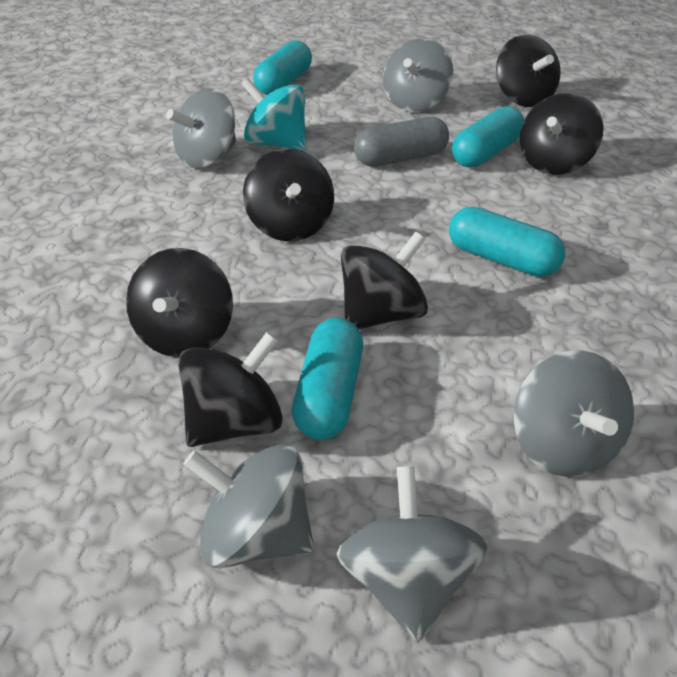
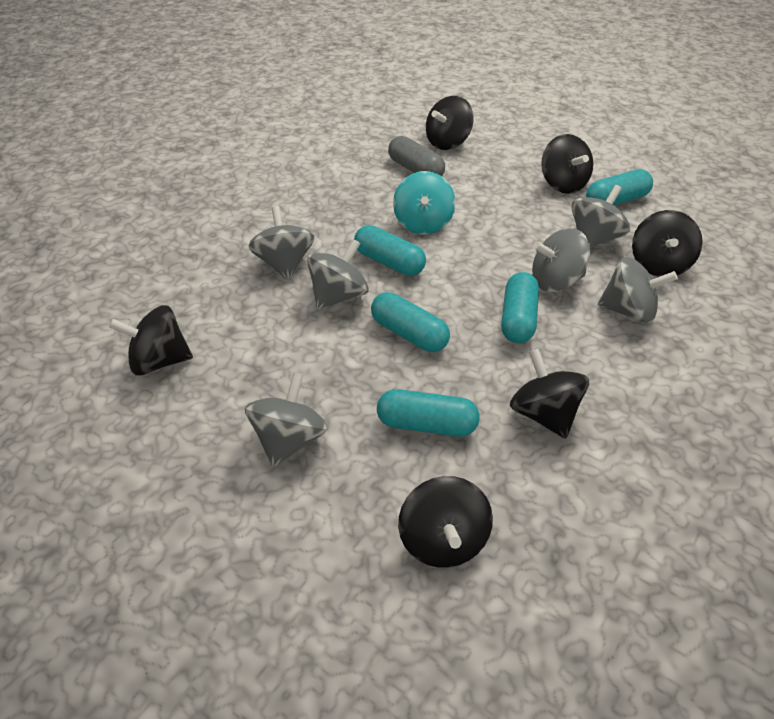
grey spinning top: 5 -> 6
turquoise capsule: 4 -> 5

